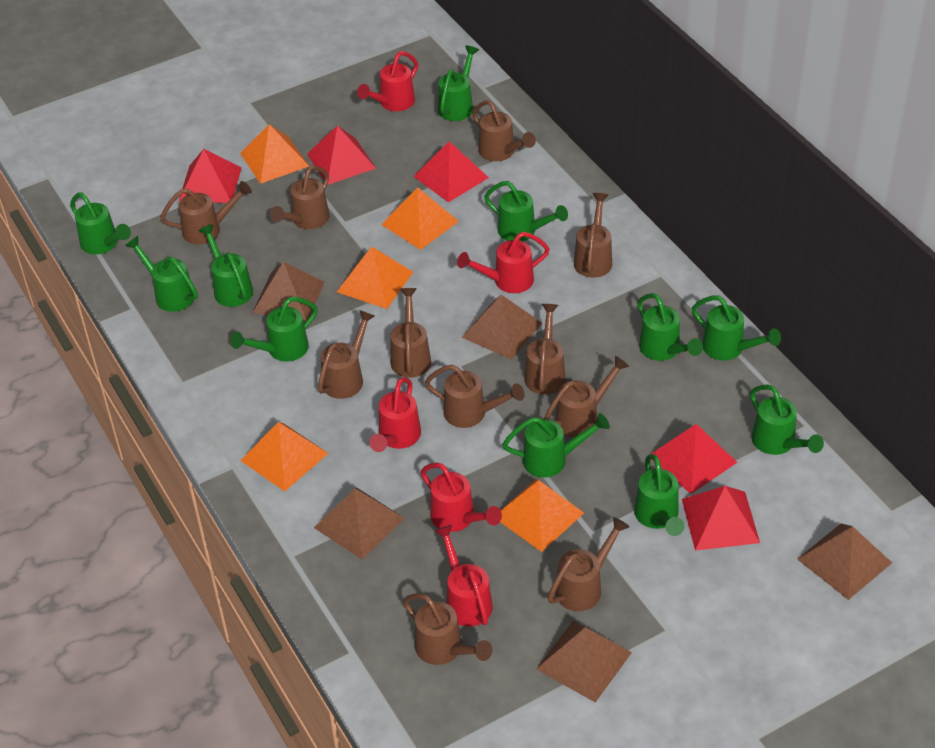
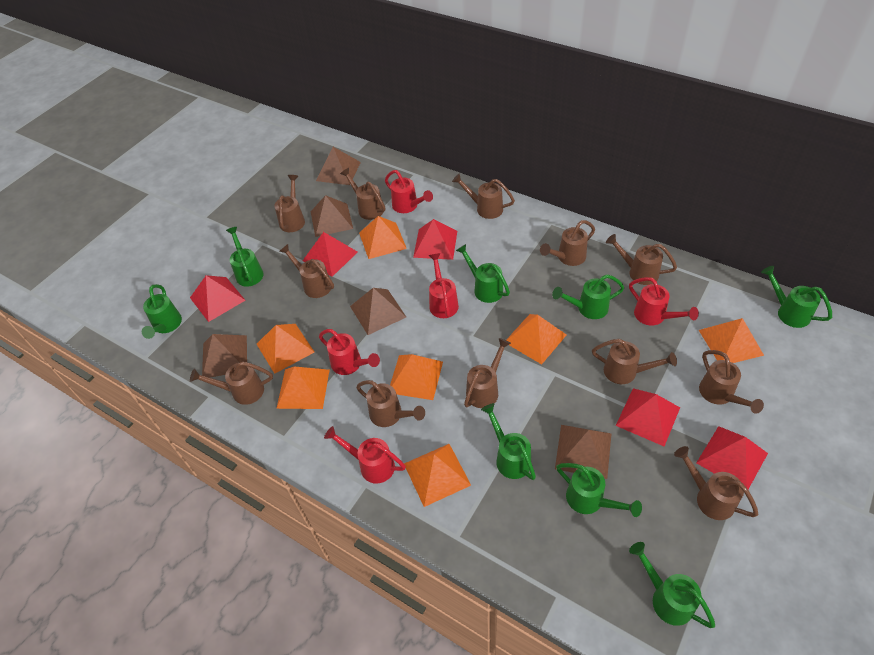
brown watering can: 11 -> 12
green watering can: 11 -> 8
orange pyramid: 5 -> 7

